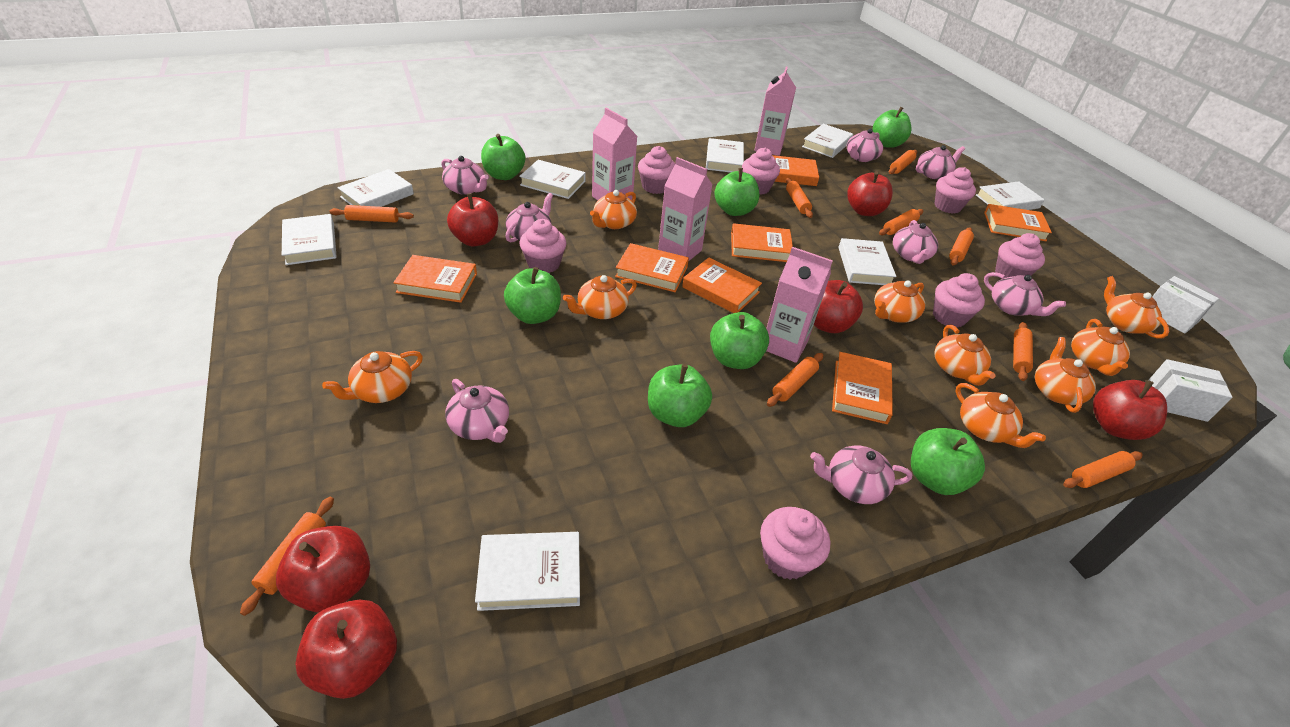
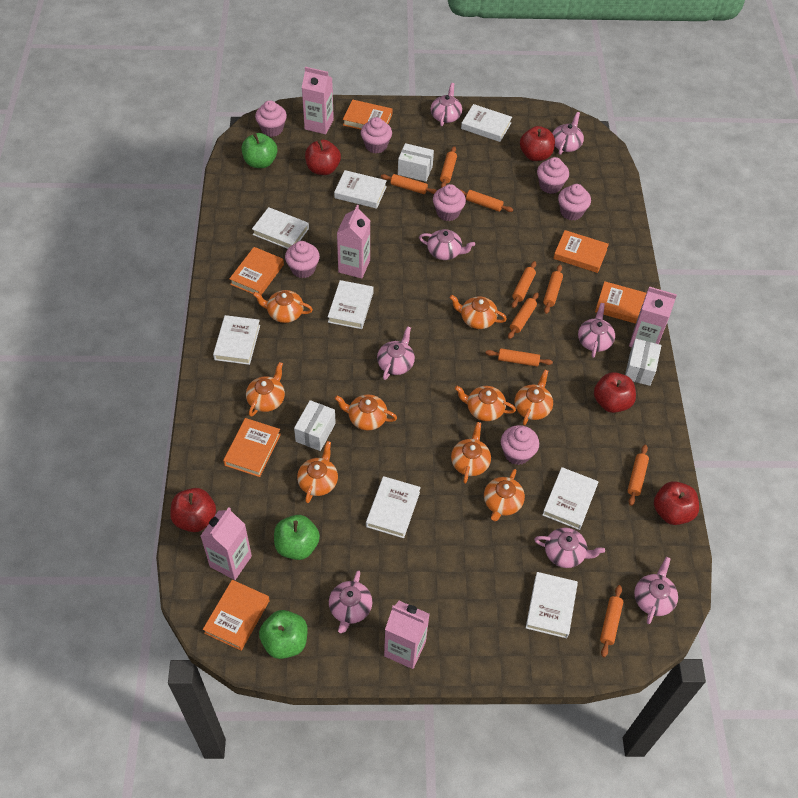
green apple: 7 -> 3
orange book: 7 -> 6
pink carton: 4 -> 5
red apple: 6 -> 5
white box: 2 -> 3

